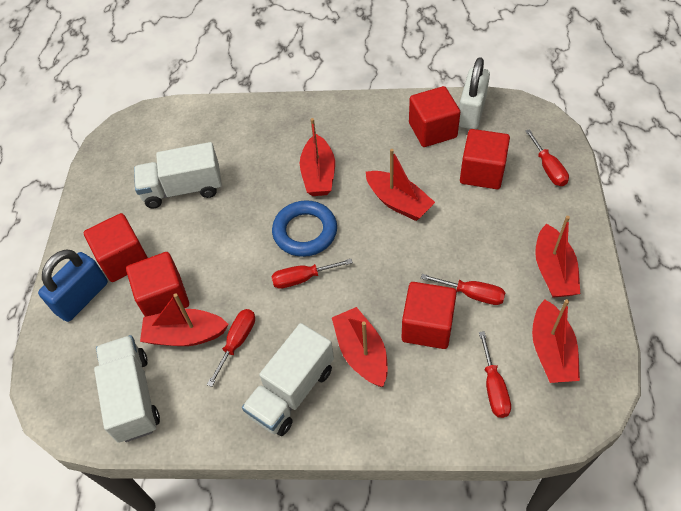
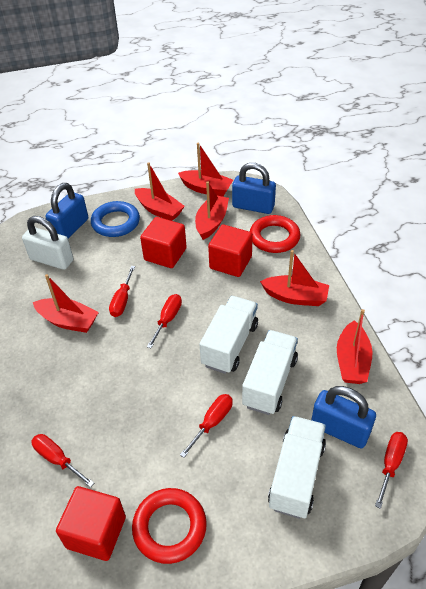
blue padlock: 1 -> 3
red cube: 5 -> 3
red ring: 0 -> 2

